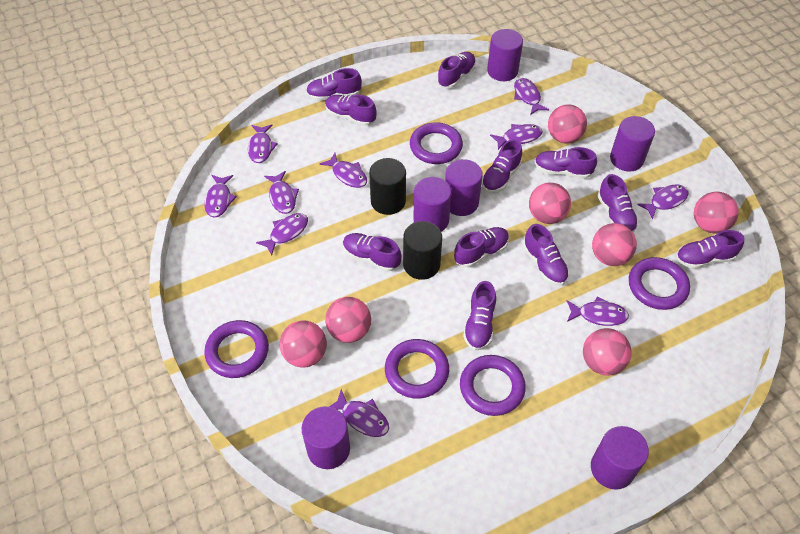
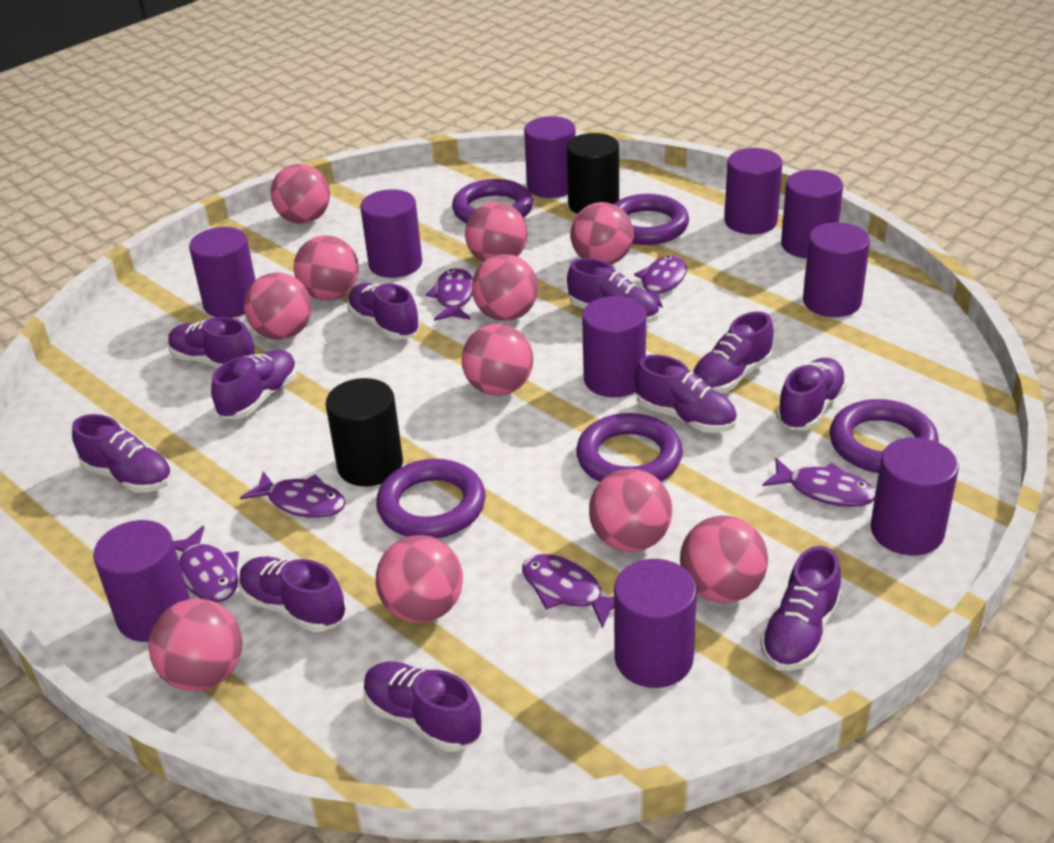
pink ball: 7 -> 11
purple cylinder: 6 -> 10
purple fish: 10 -> 6

